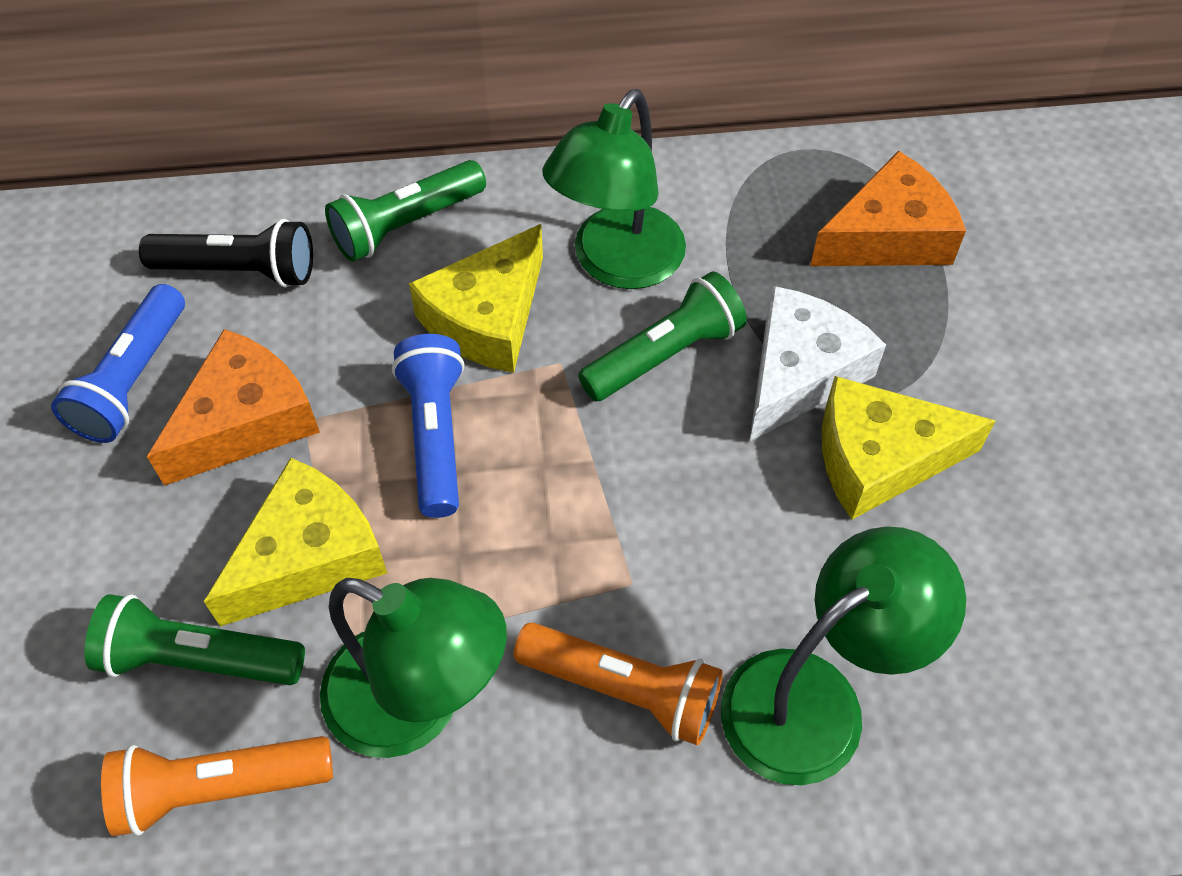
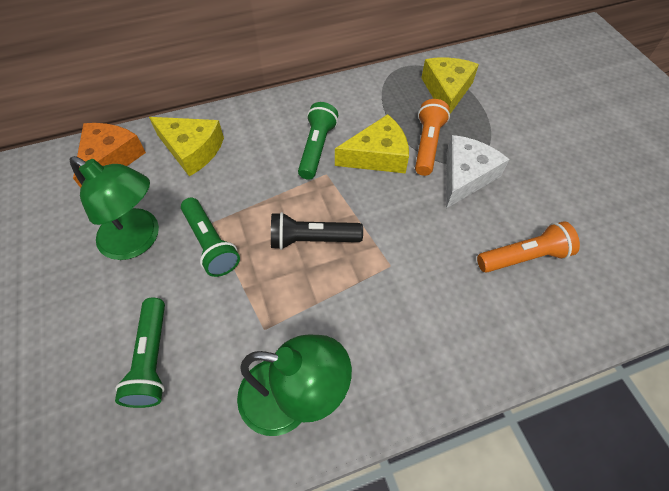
blue flashlight: 2 -> 0
green lamp: 3 -> 2
orange cheese: 2 -> 1

